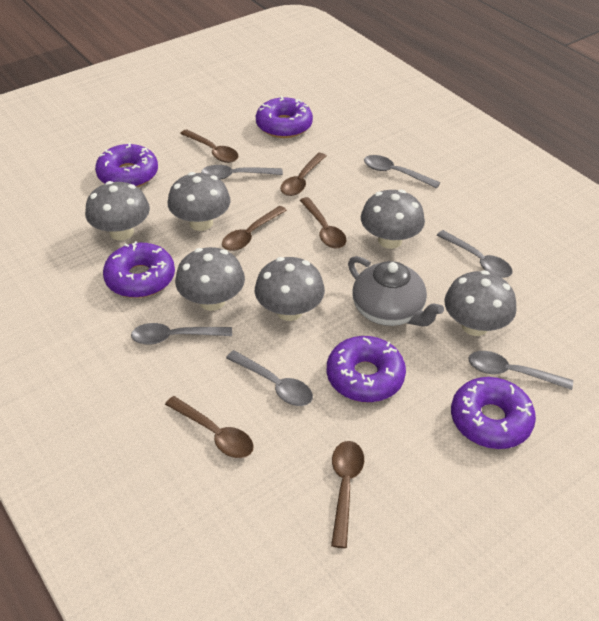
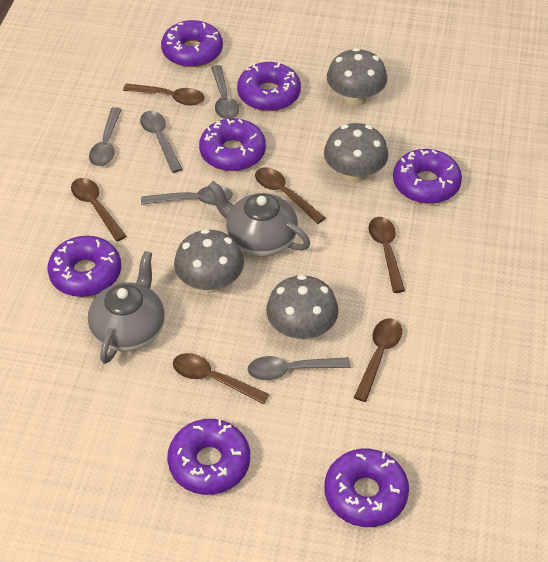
grey mushroom: 6 -> 4
grey spoon: 6 -> 5
grey teapot: 1 -> 2
purple donut: 5 -> 7

